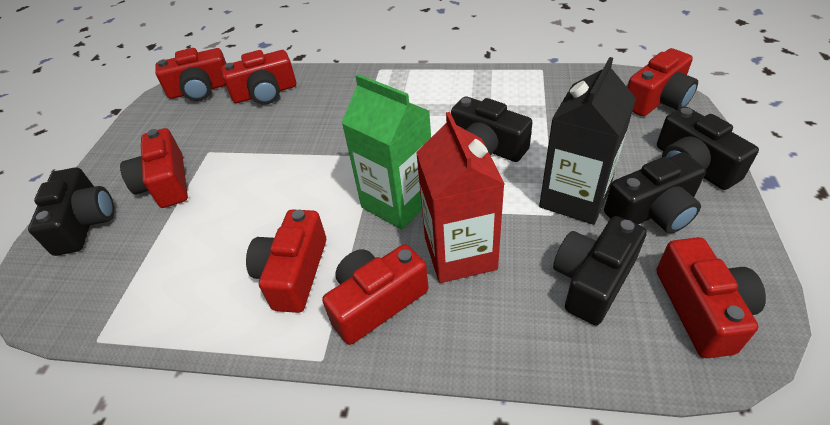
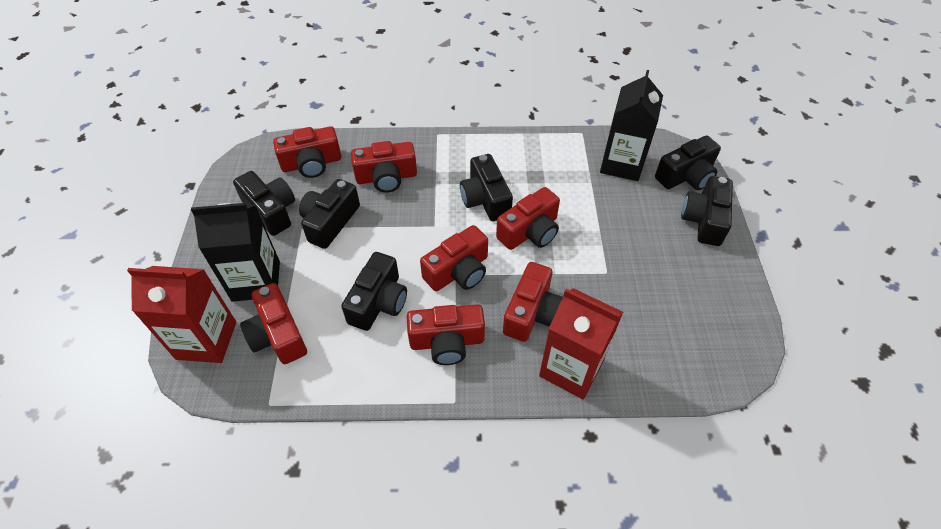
black camera: 5 -> 6
black carton: 1 -> 2
green carton: 1 -> 0
red carton: 1 -> 2

